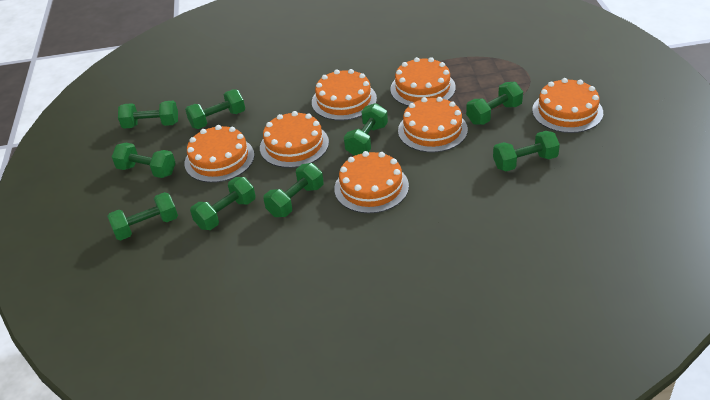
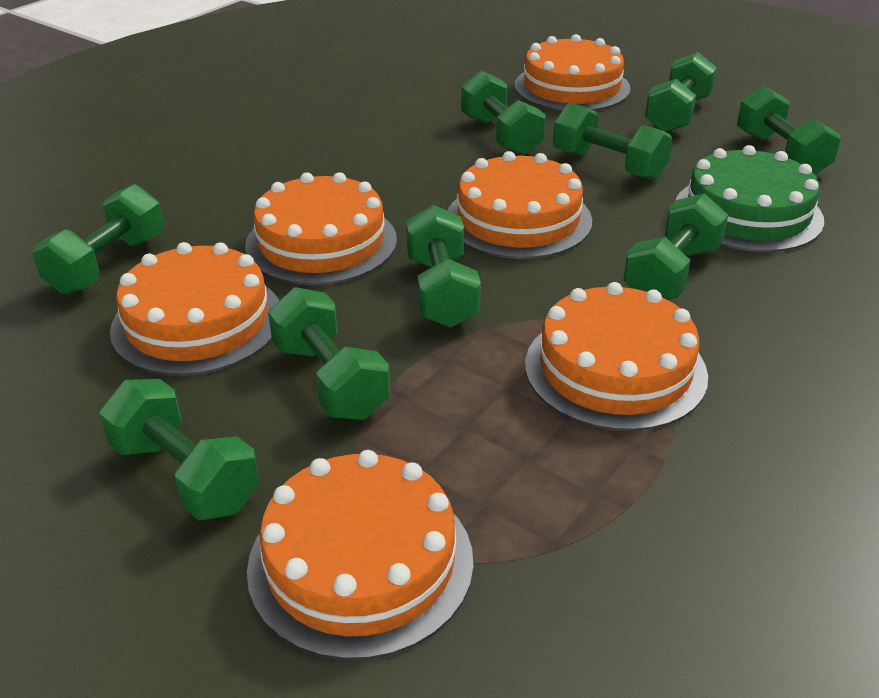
green cake: 0 -> 1
orange cake: 7 -> 6

